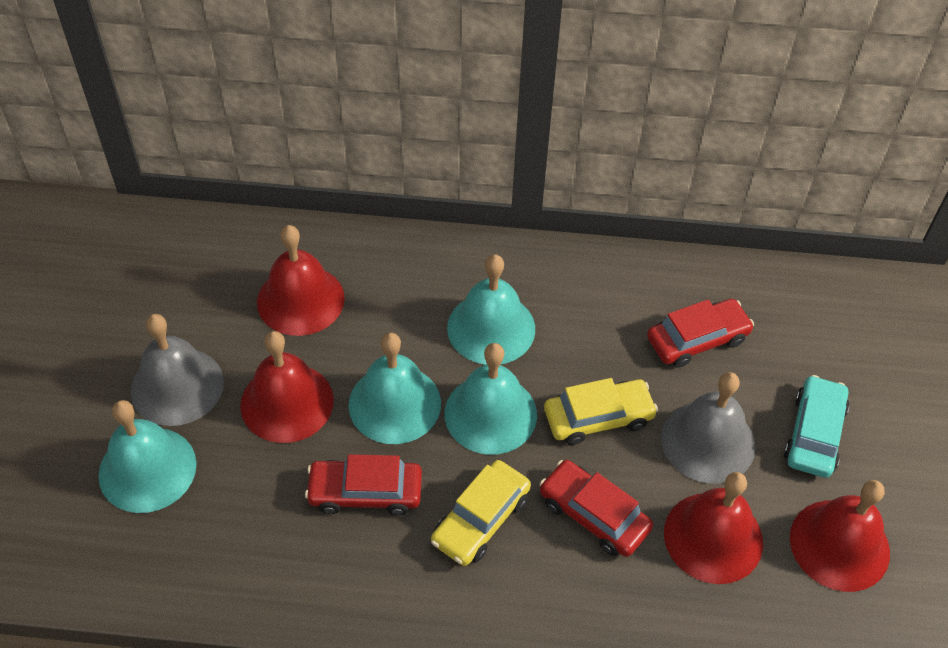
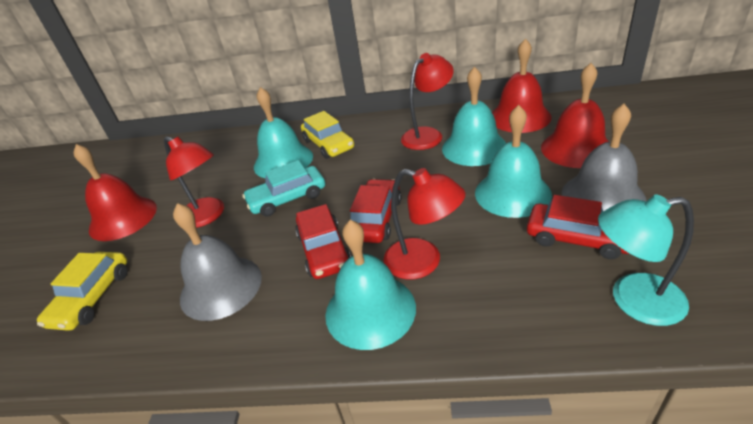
red bell: 4 -> 3
red lamp: 0 -> 3
turquoise lamp: 0 -> 1

